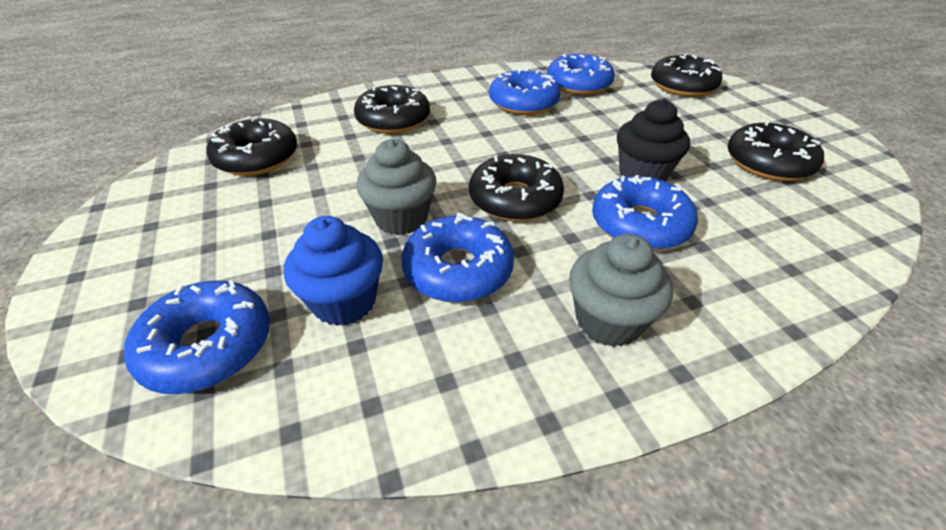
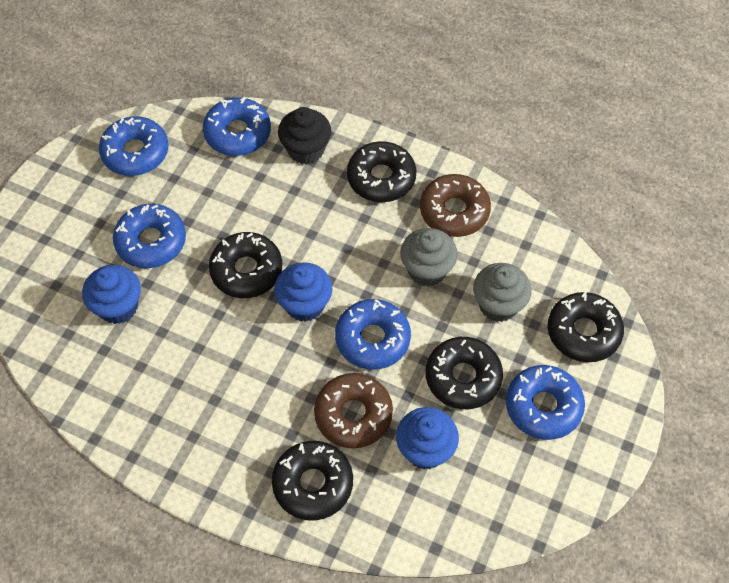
blue cupcake: 1 -> 3
brown donut: 0 -> 2

